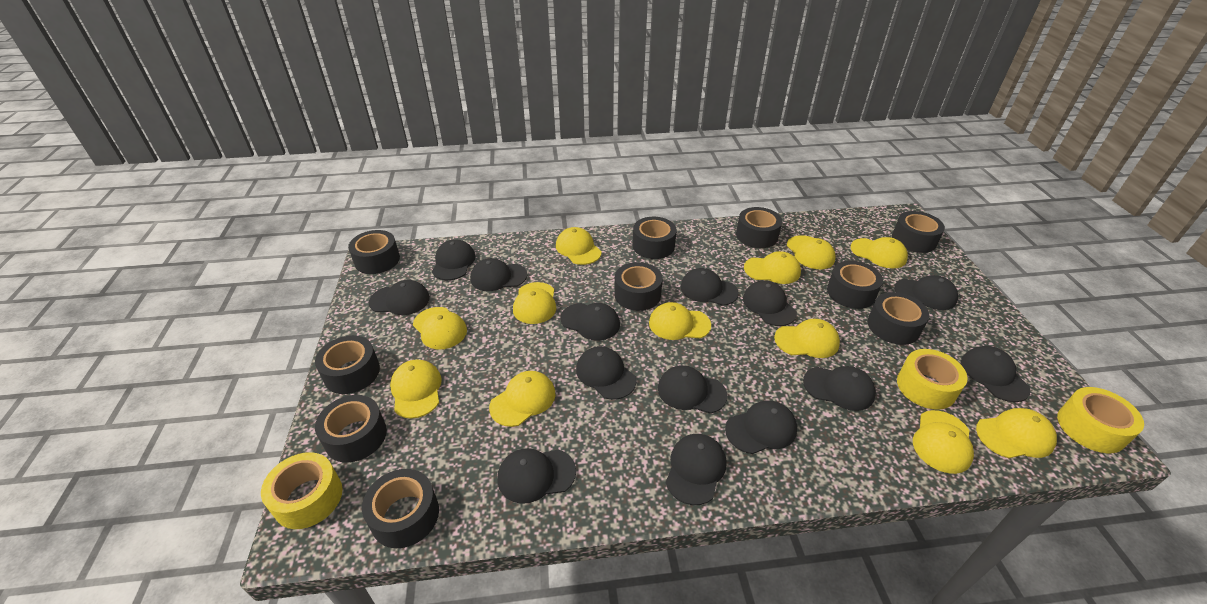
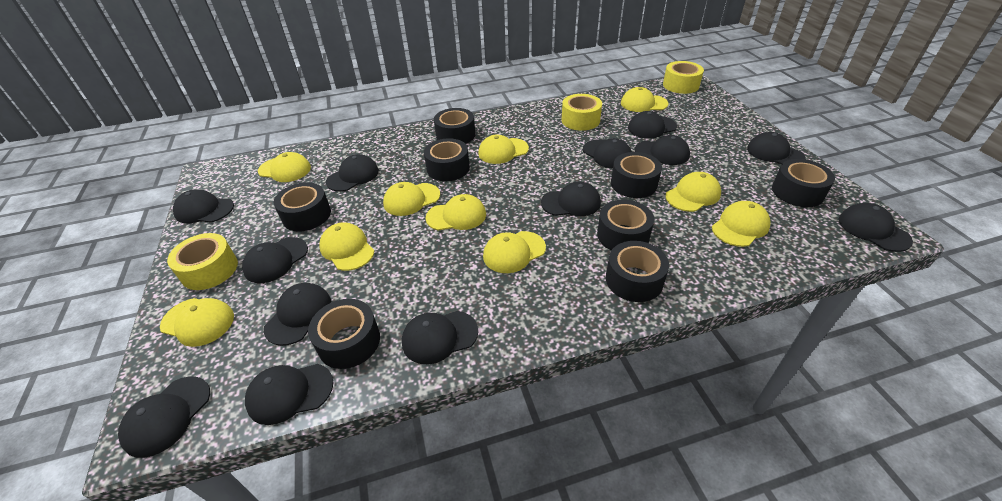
black cap: 14 -> 13
black tape: 10 -> 8
yellow cap: 12 -> 10

